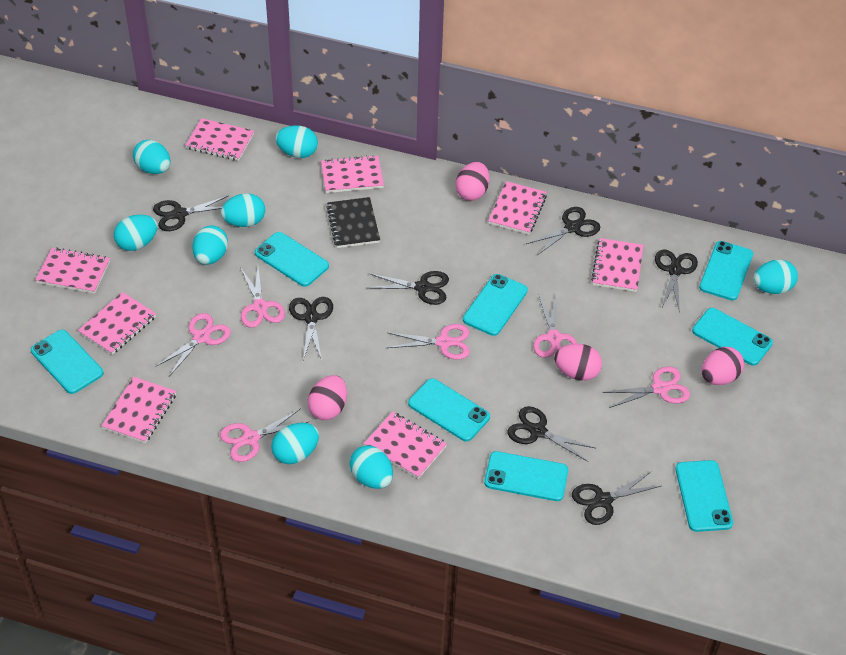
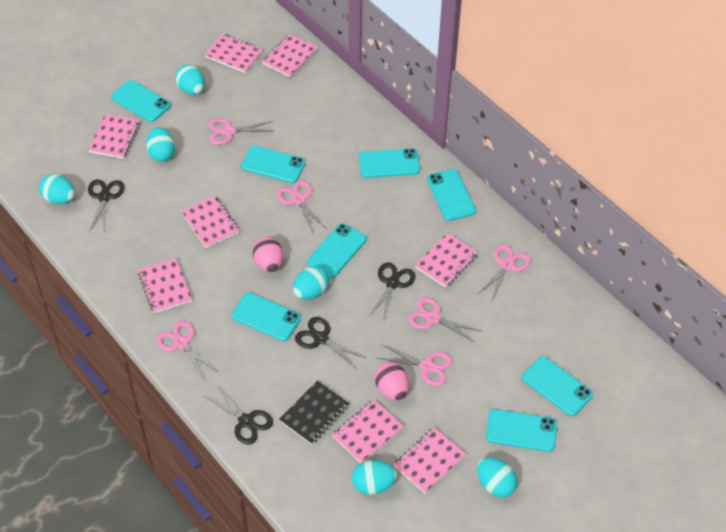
black scissors: 7 -> 4
pink egg: 4 -> 2
turquoise egg: 8 -> 6

